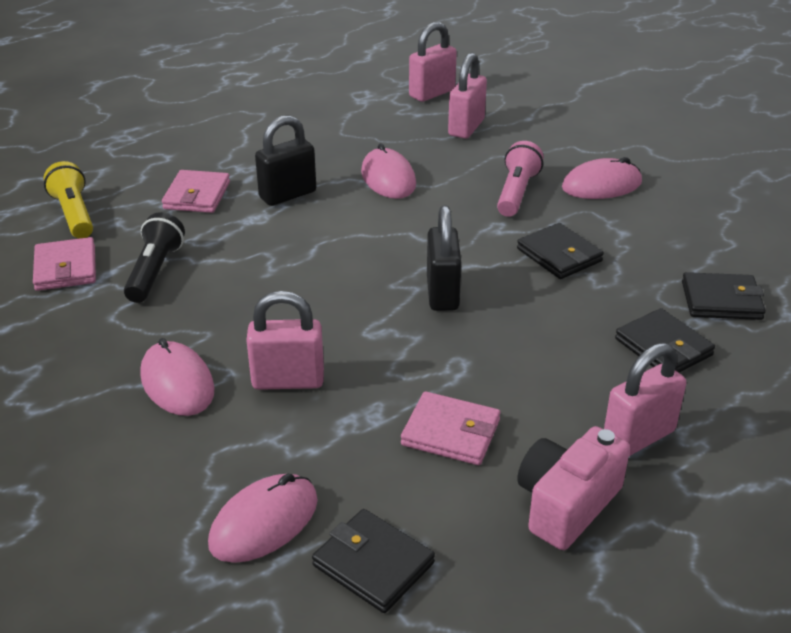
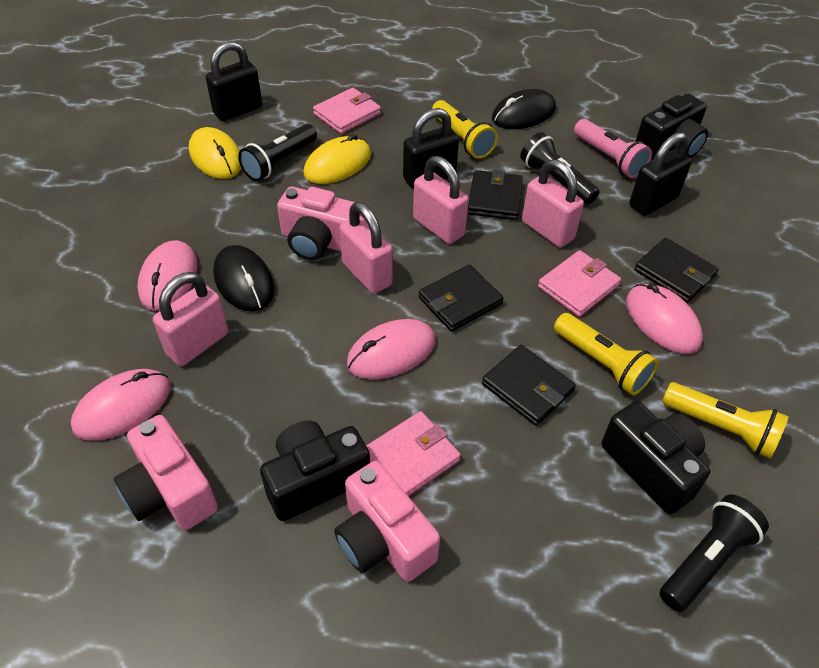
black camera: 0 -> 3
black flashlight: 1 -> 3
black mouse: 0 -> 2
black padlock: 2 -> 3
pink camera: 1 -> 3
yellow flashlight: 1 -> 3
yellow mouse: 0 -> 2

